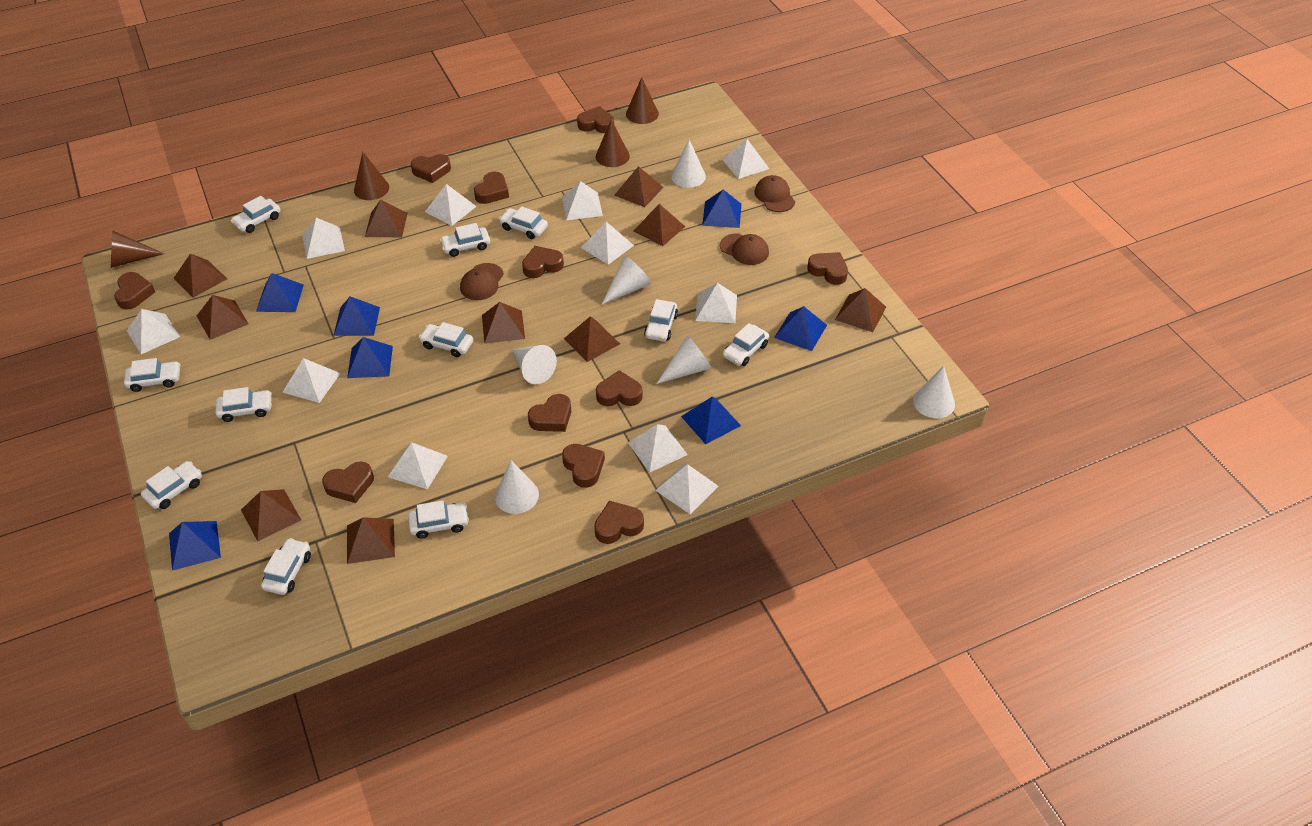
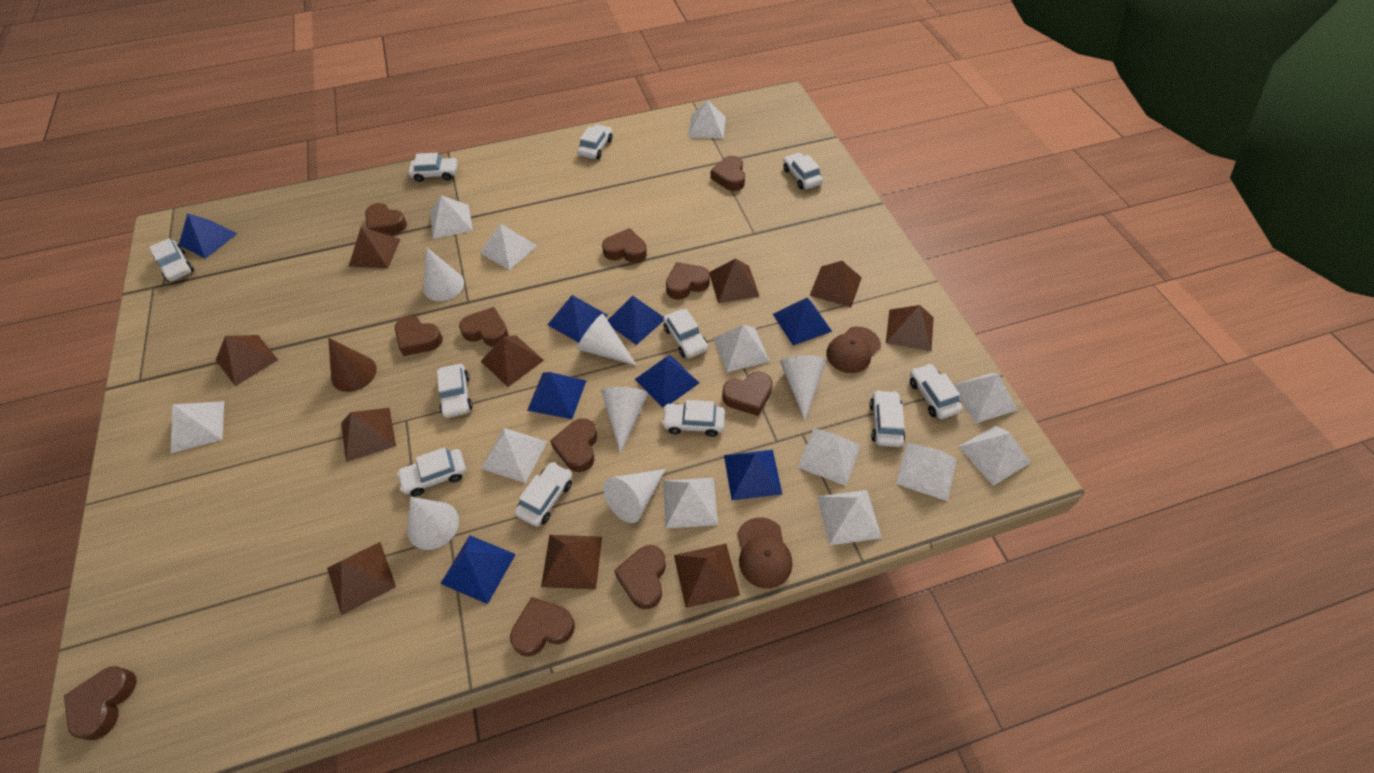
blue pyramid: 7 -> 8
brown cap: 3 -> 2
brown cone: 4 -> 1
white pyramid: 11 -> 12

